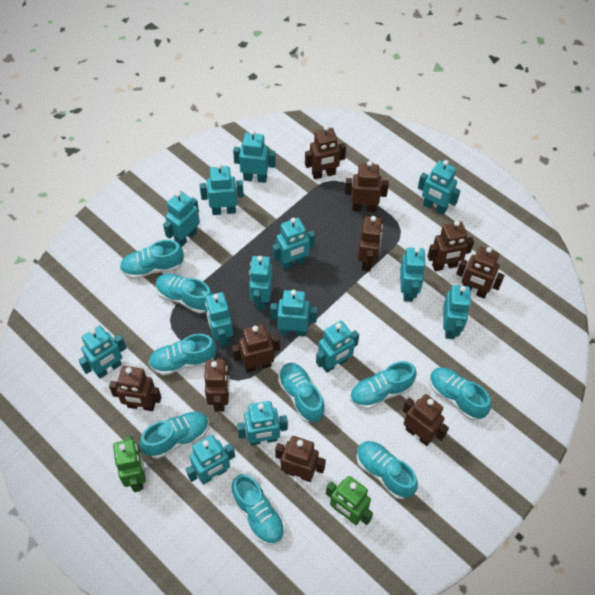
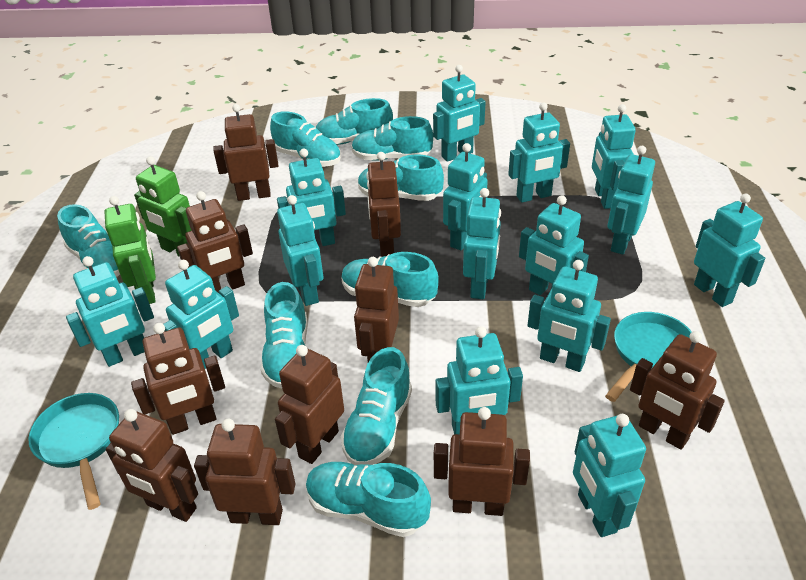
turquoise pan: 0 -> 2
turquoise robot: 14 -> 15

